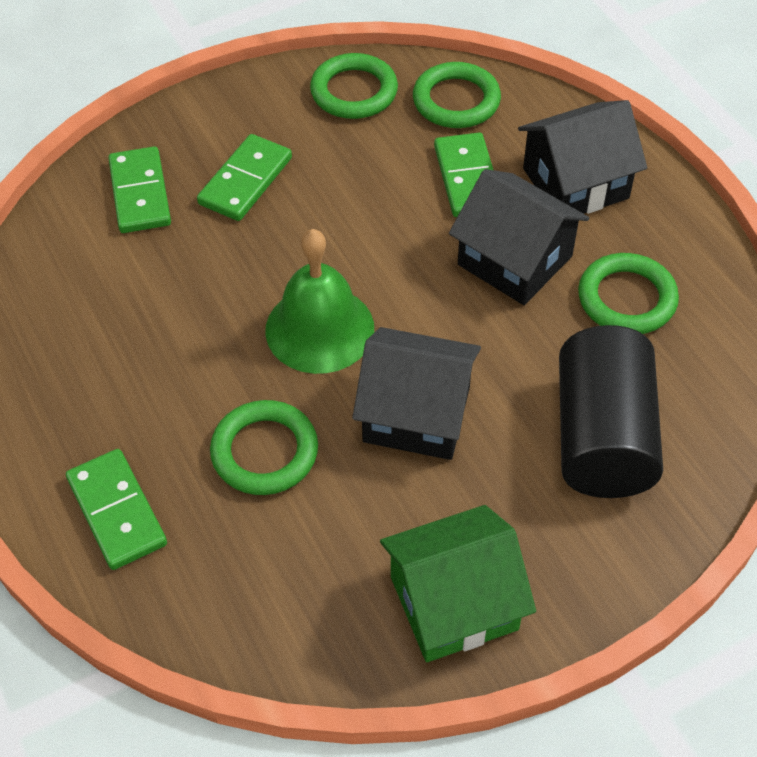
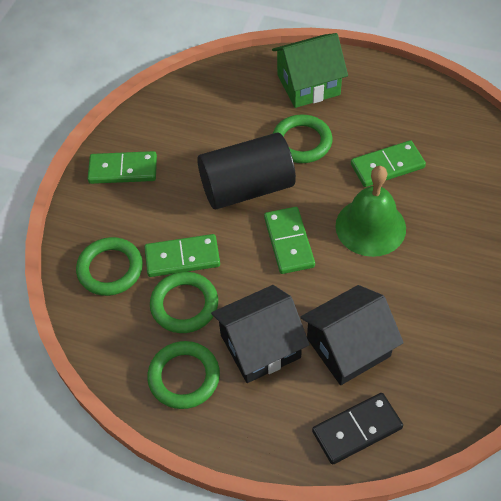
black domino: 0 -> 1
black house: 3 -> 2

